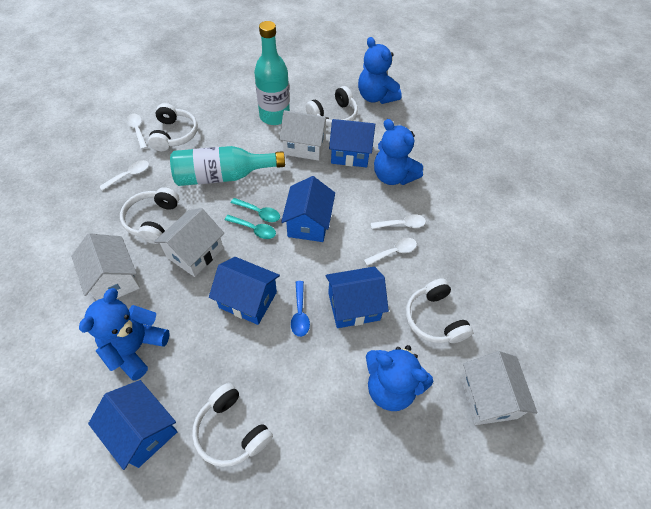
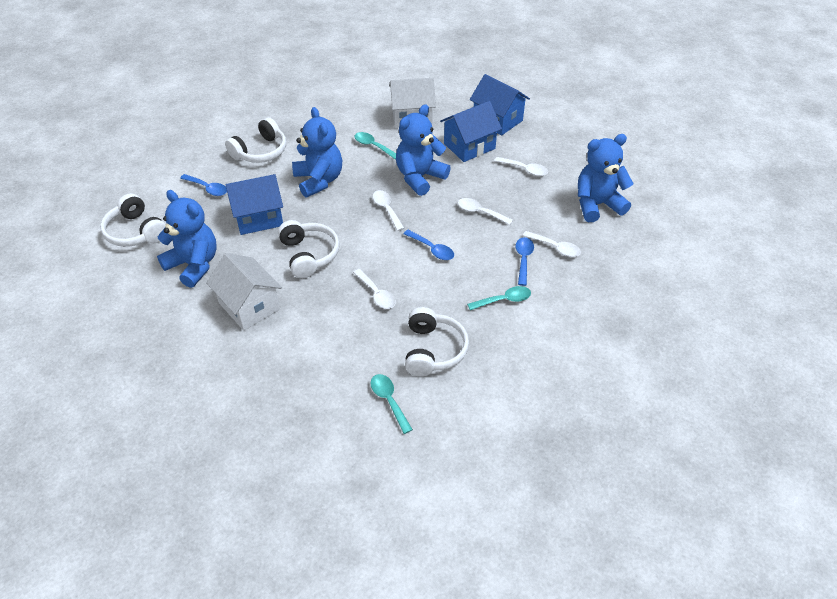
blue house: 5 -> 3
blue spoon: 1 -> 3
turquoise bottle: 2 -> 0
turquoise spoon: 2 -> 3
white headphones: 5 -> 4
white house: 4 -> 2
white spoon: 4 -> 5

